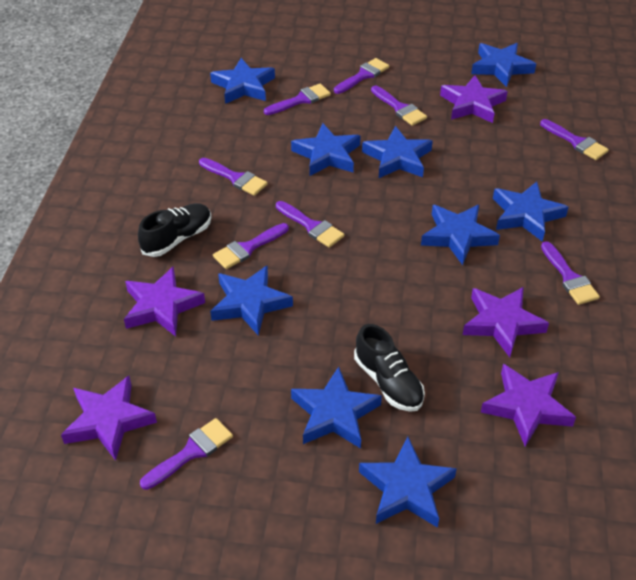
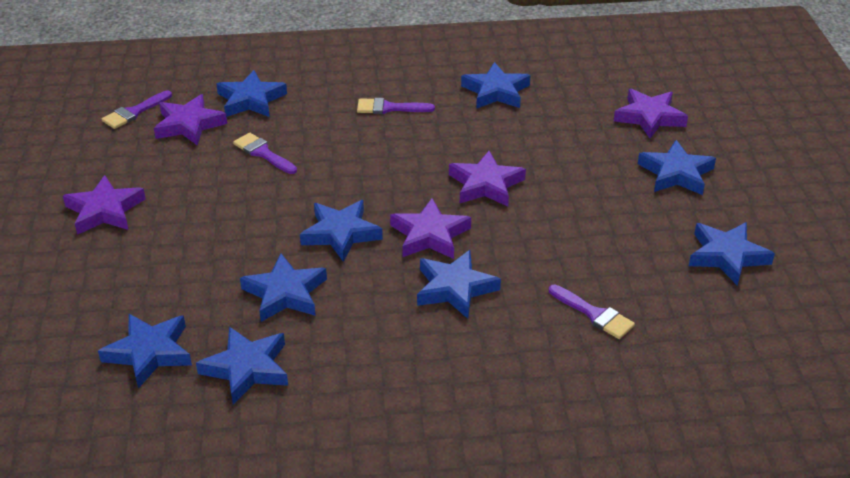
black shoe: 2 -> 0
purple brush: 9 -> 4

